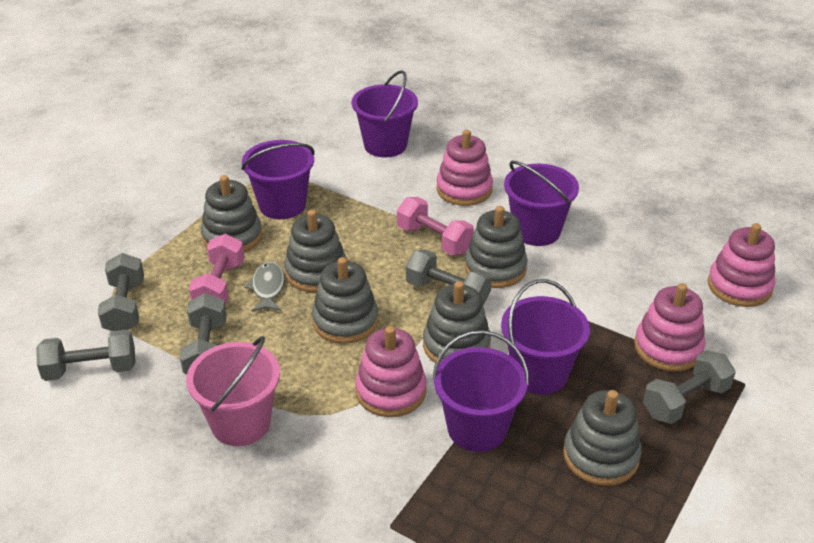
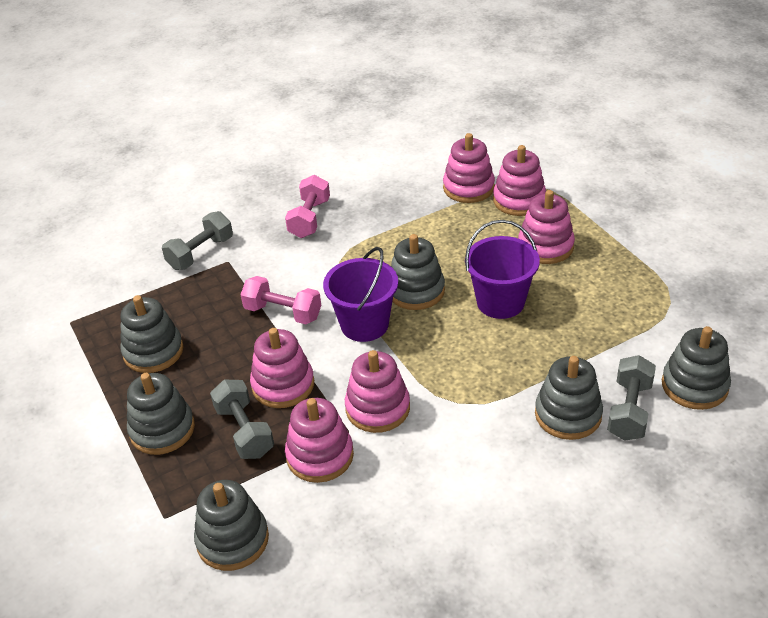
grey dumbbell: 5 -> 3
grey fish: 1 -> 0
pink bucket: 1 -> 0
pink stacking toy: 4 -> 6
purple bucket: 5 -> 2

